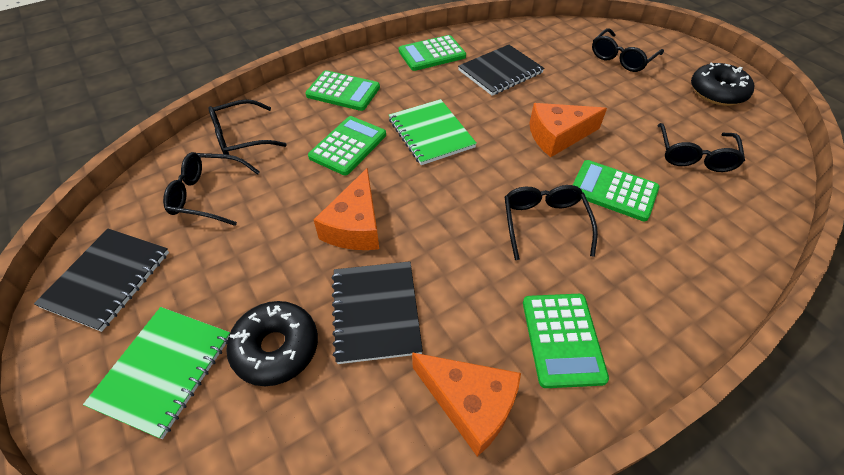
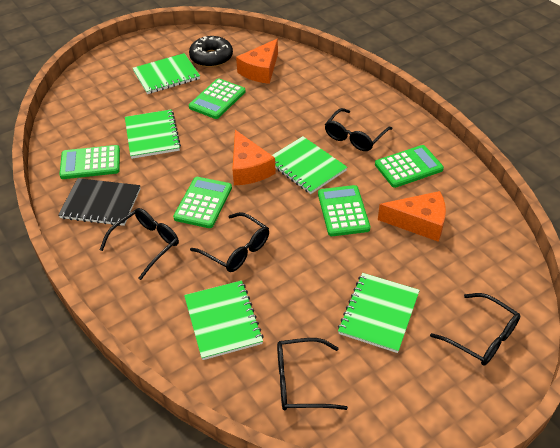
black donut: 2 -> 1
black notebook: 3 -> 1
green notebook: 2 -> 5

